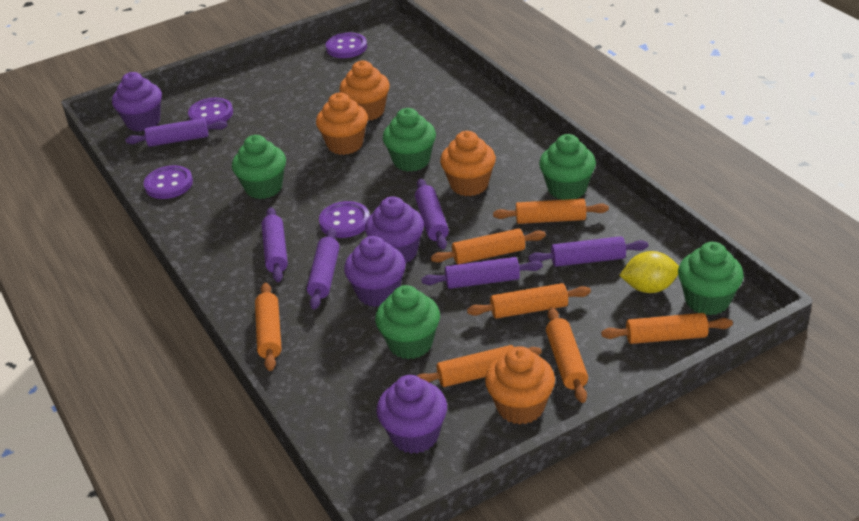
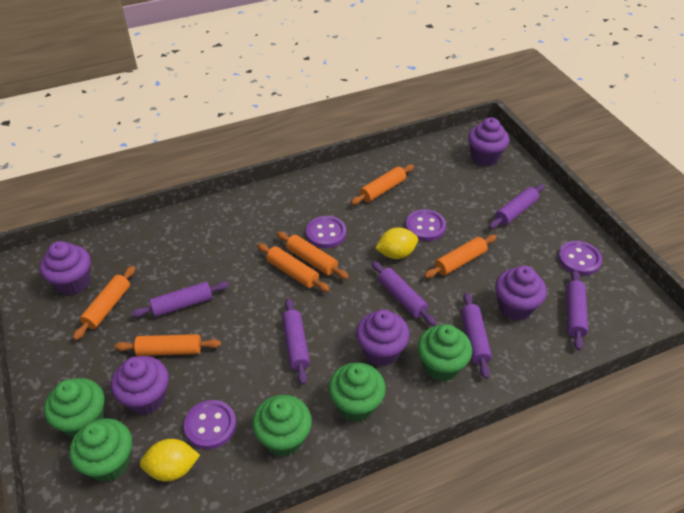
orange cupcake: 4 -> 0
orange rolling pin: 7 -> 6
purple cupcake: 4 -> 5
yellow lemon: 1 -> 2

